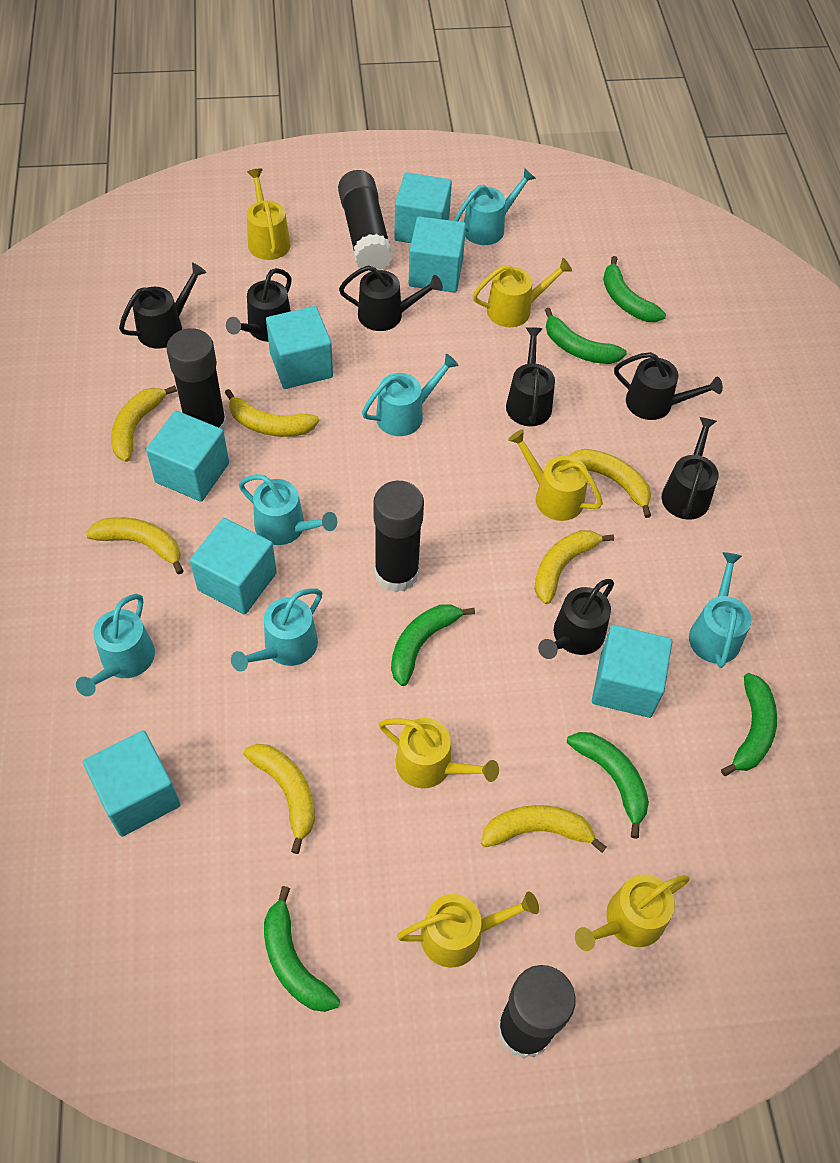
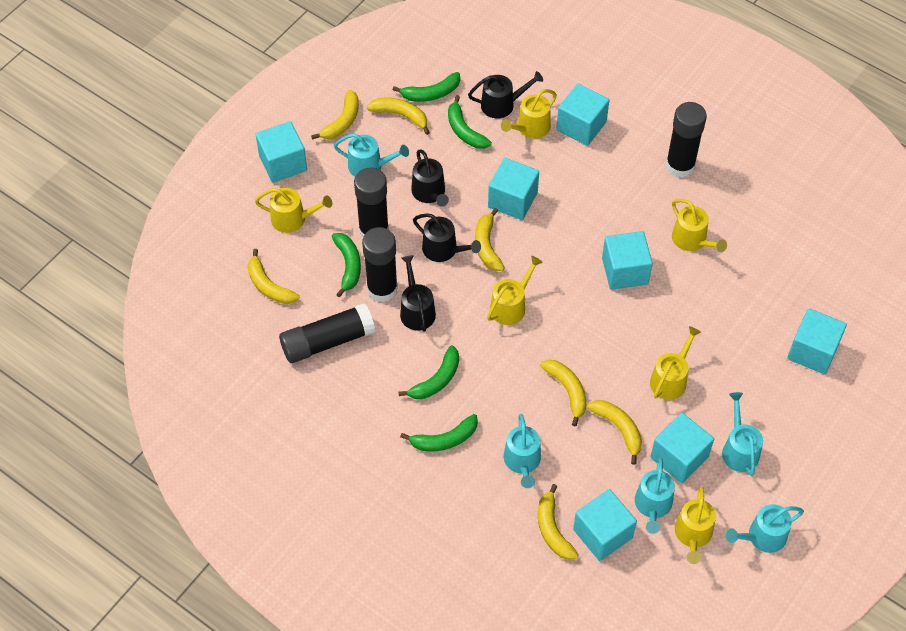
black watering can: 7 -> 4
green banana: 6 -> 5
turquoise watering can: 6 -> 5

